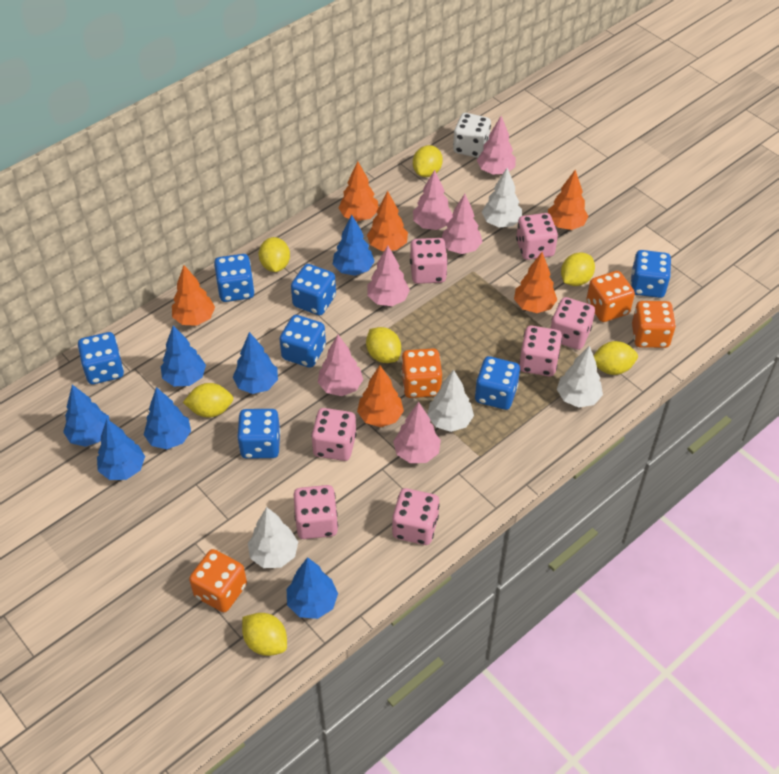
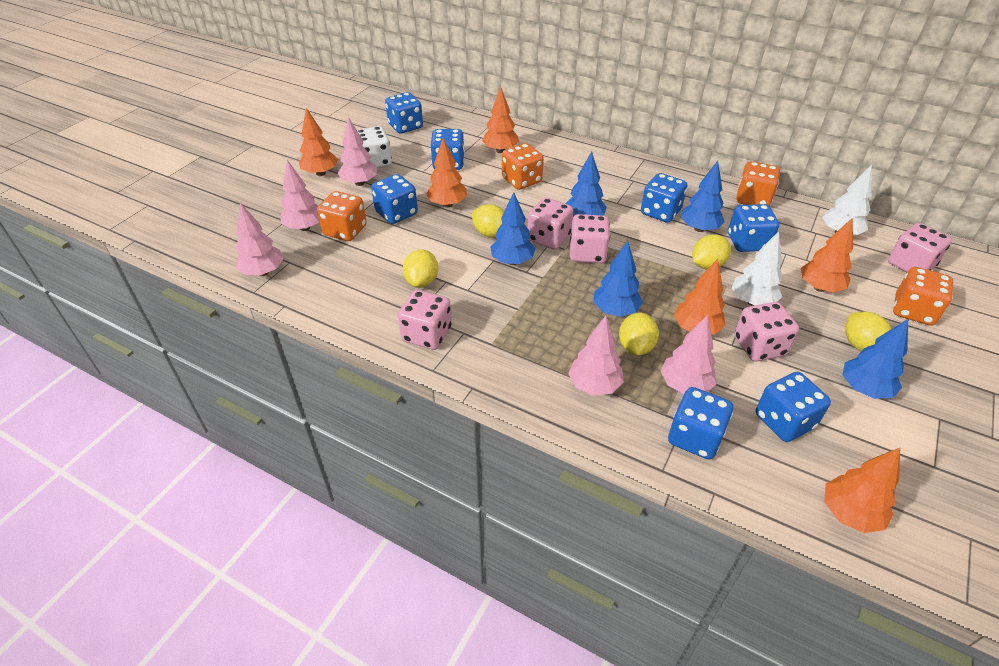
blue tree: 7 -> 5
pink dice: 7 -> 5
pink tree: 6 -> 5
white tree: 4 -> 2
yellow lemon: 7 -> 5

